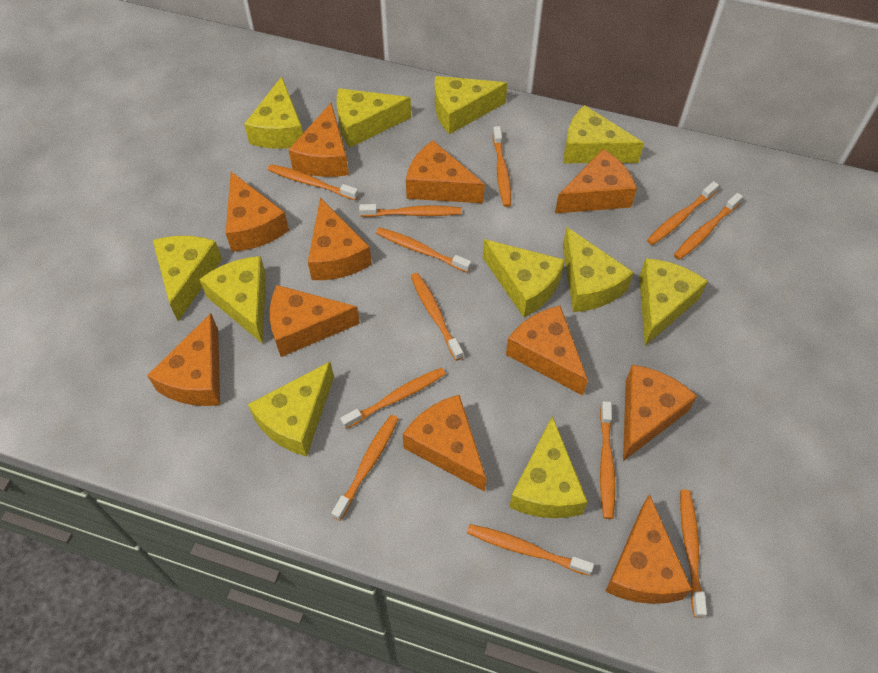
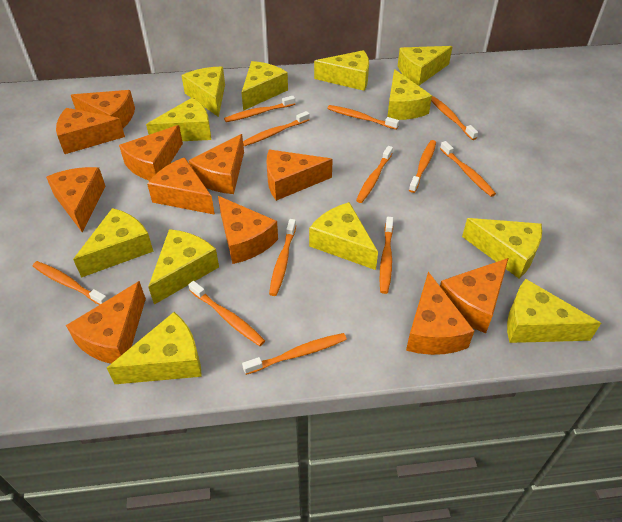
yellow cheese: 11 -> 12

